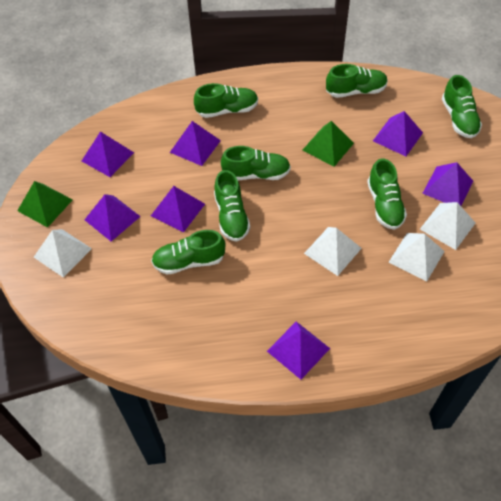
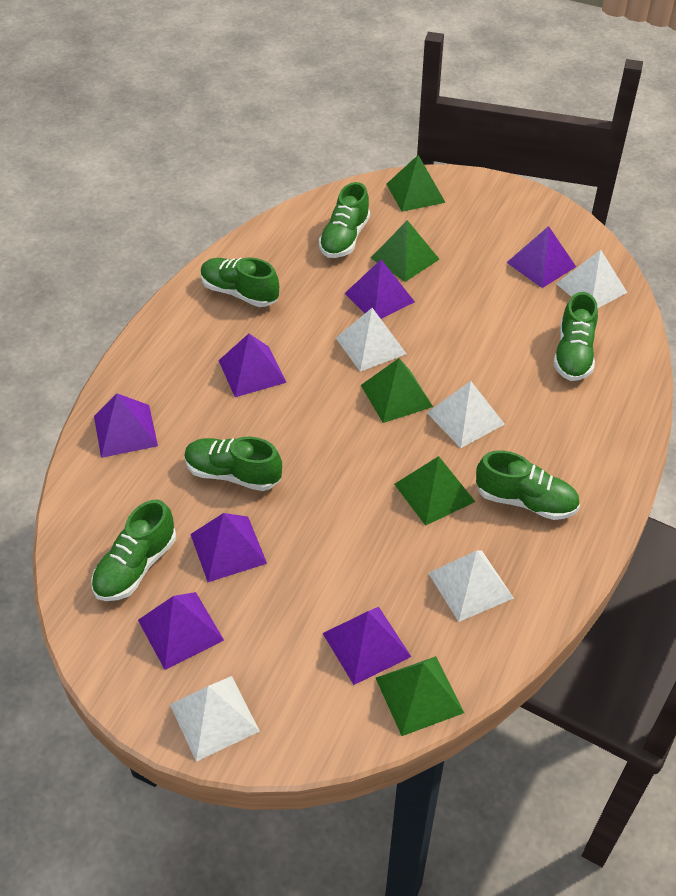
green pyramid: 2 -> 5
green shoe: 7 -> 6
white pyramid: 4 -> 5

